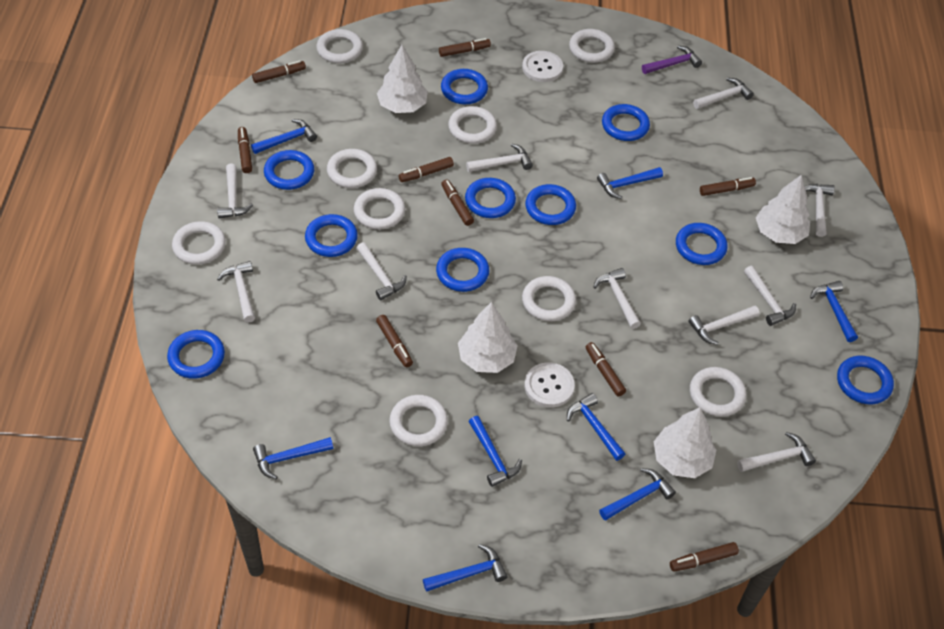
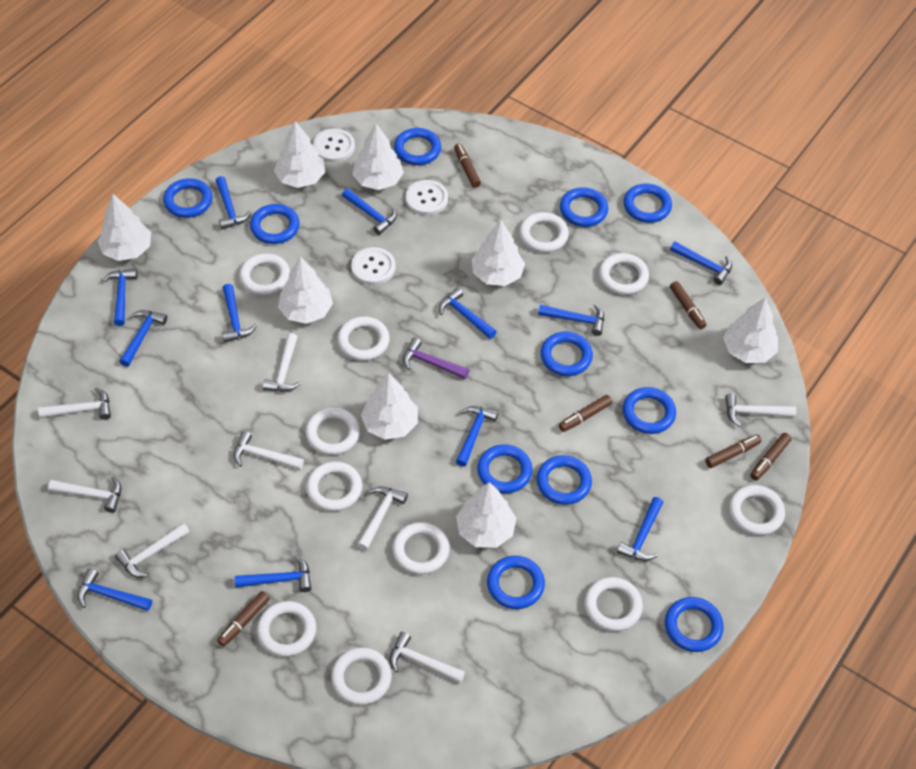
blue hammer: 8 -> 12
blue ring: 10 -> 11
brown marker: 9 -> 6
white button: 2 -> 3
white hammer: 10 -> 8
white ring: 9 -> 11
white tree: 4 -> 8

